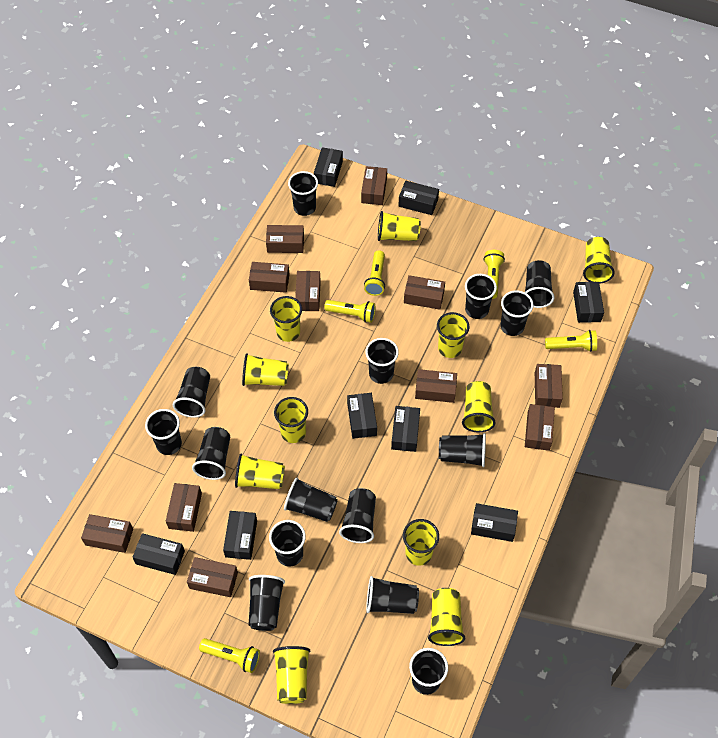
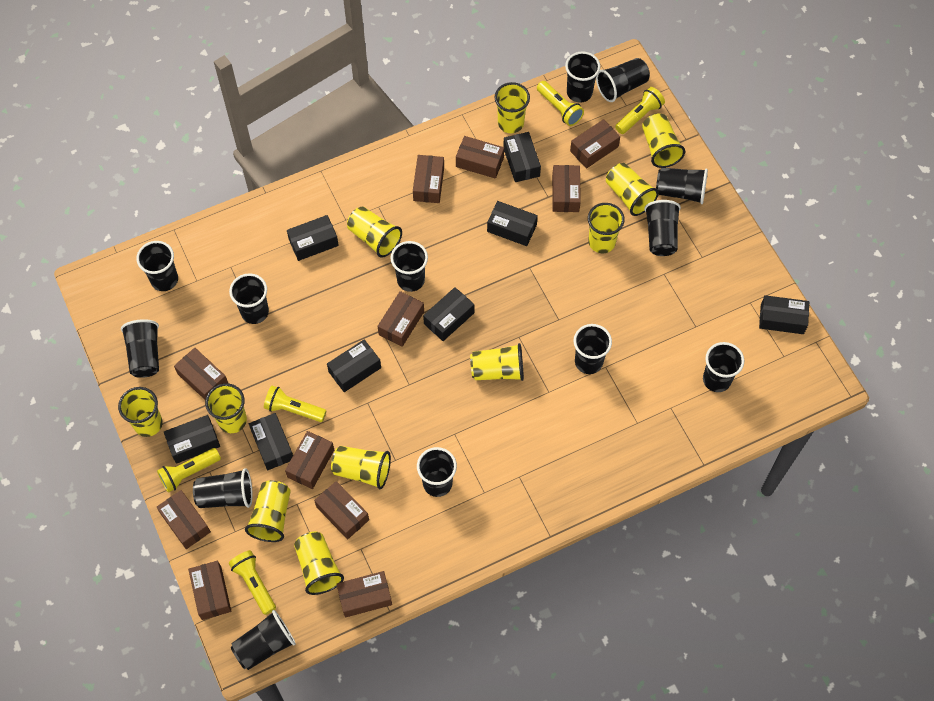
black cup: 15 -> 13

